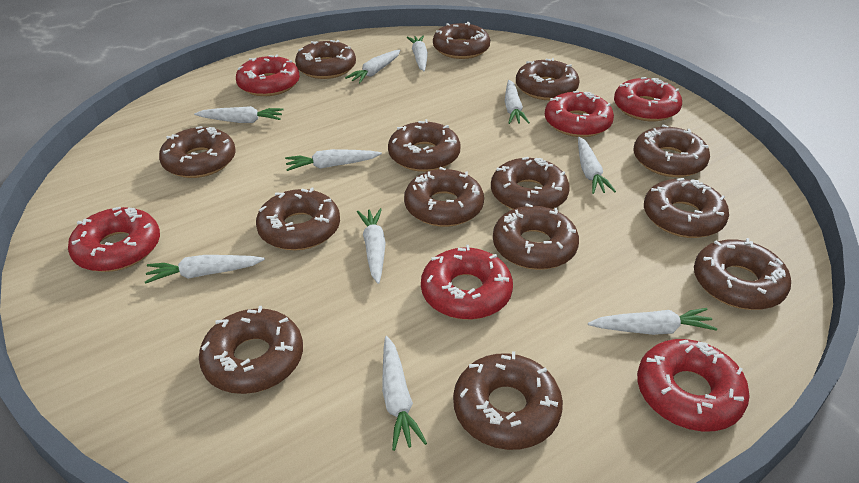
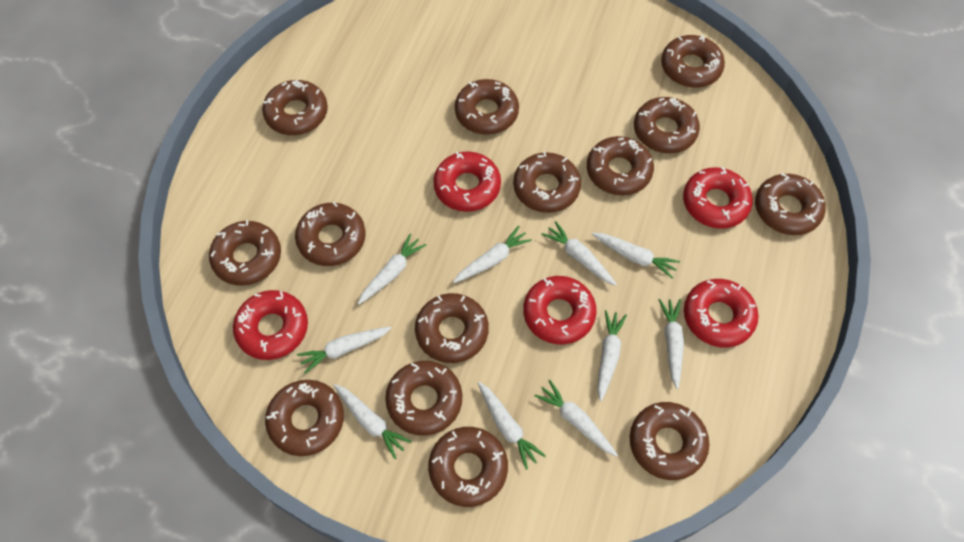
red donut: 6 -> 5

